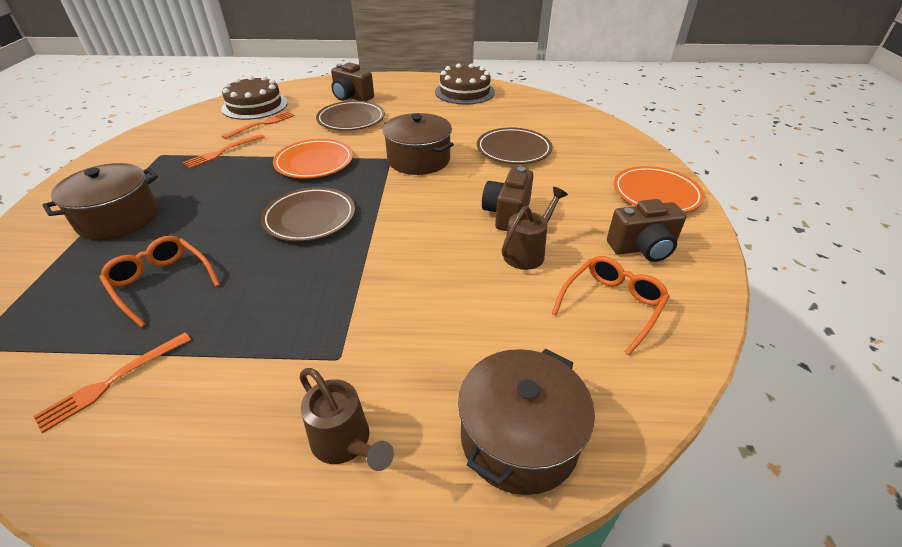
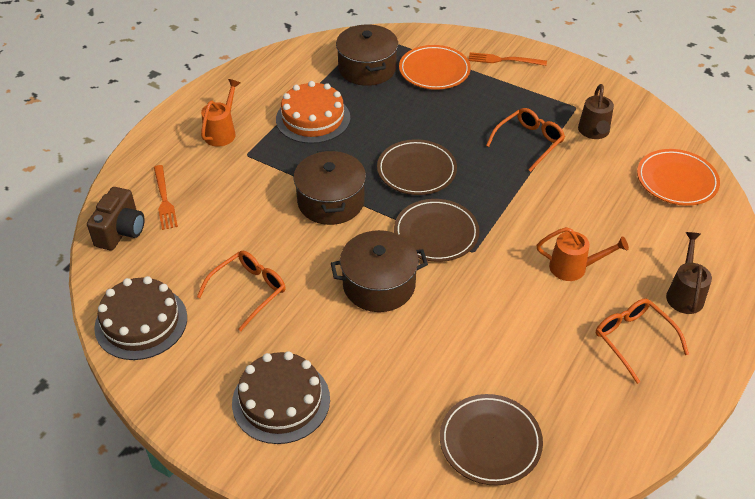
brown camera: 3 -> 1
orange cake: 0 -> 1
orange fork: 3 -> 2
orange glasses: 2 -> 3
orange watering can: 0 -> 2

